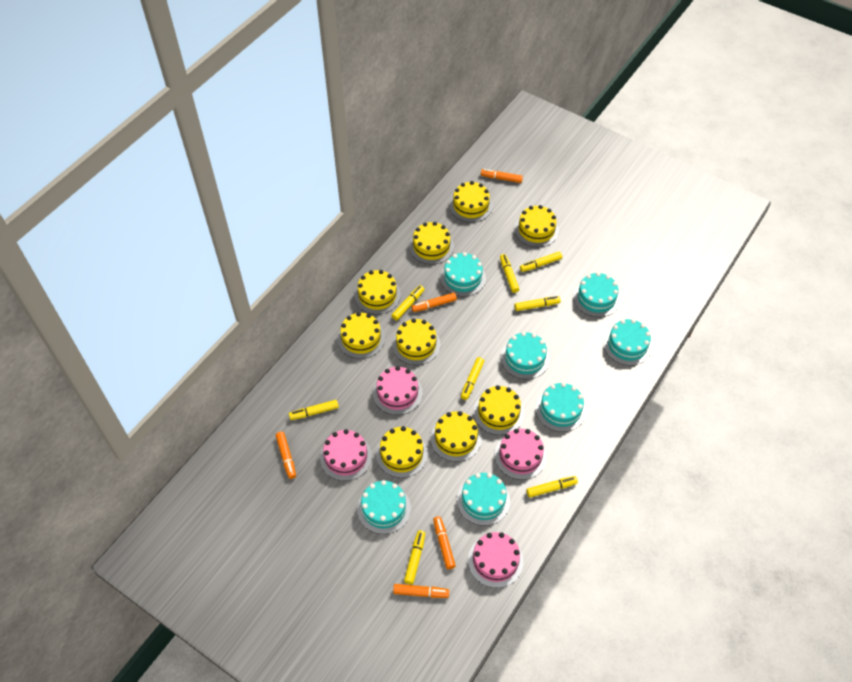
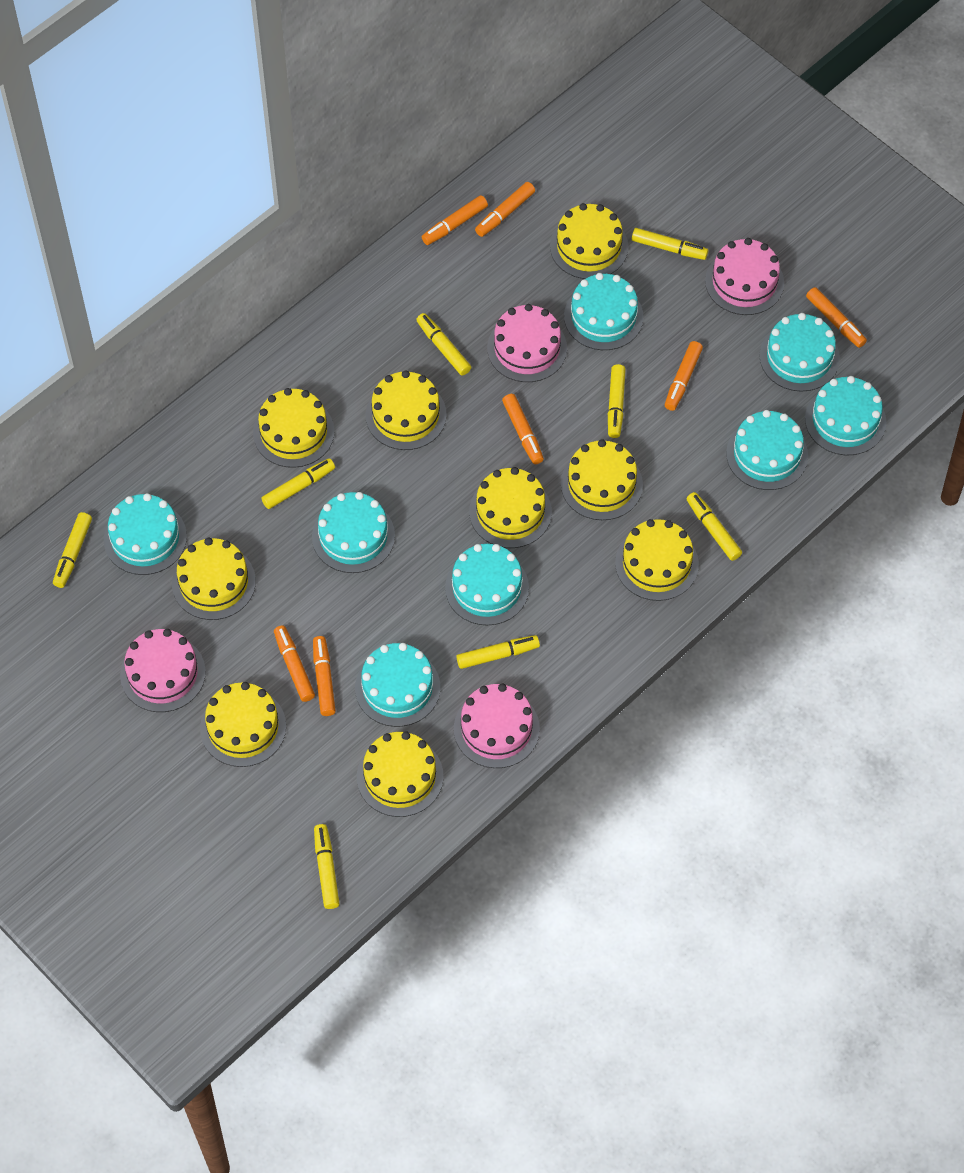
orange marker: 5 -> 7
turquoise cake: 7 -> 8

